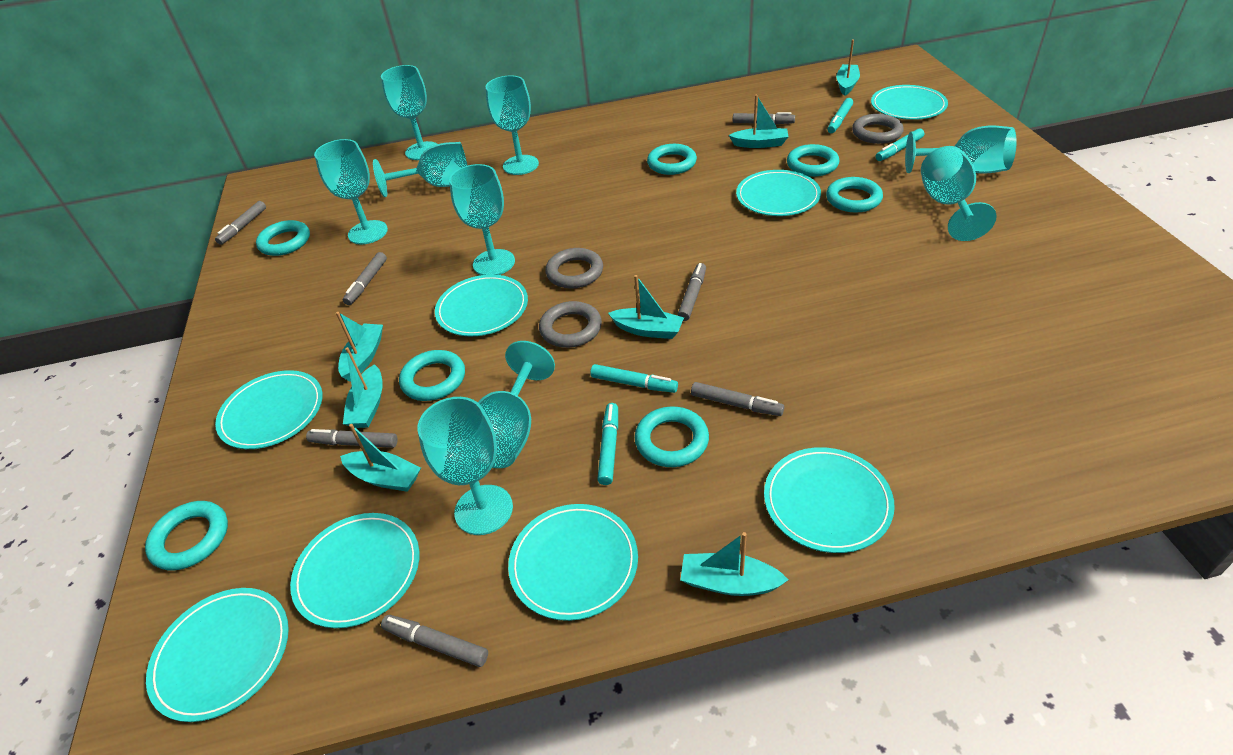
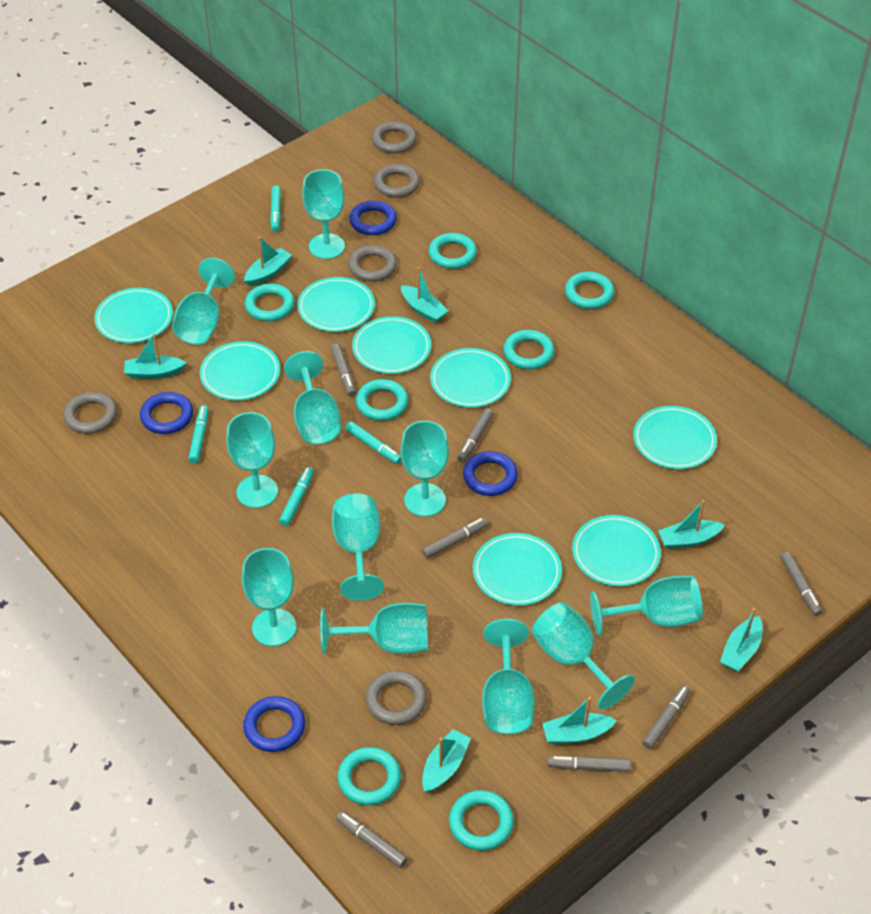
blue ring: 0 -> 4
grey ring: 3 -> 5
turquoise goblet: 9 -> 11

